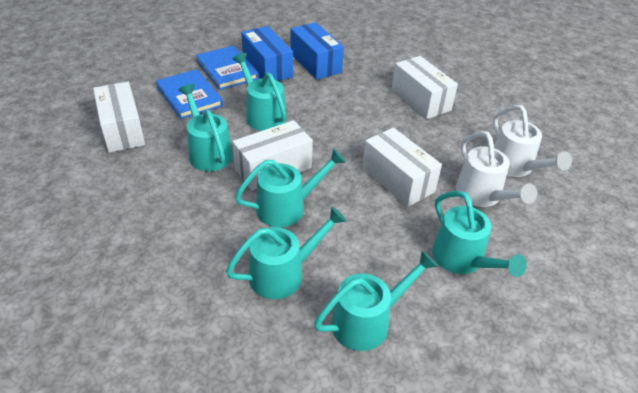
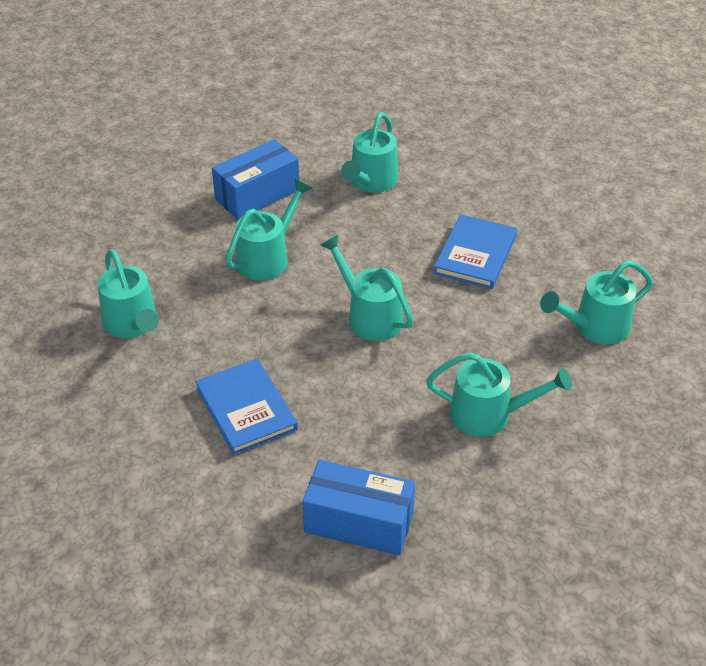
white box: 4 -> 0
white watering can: 2 -> 0

